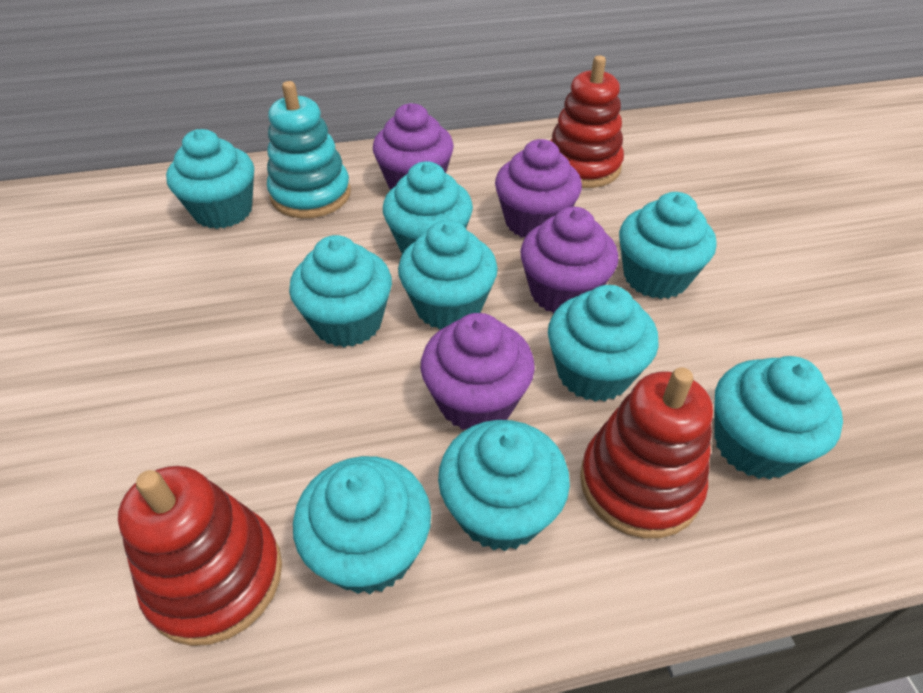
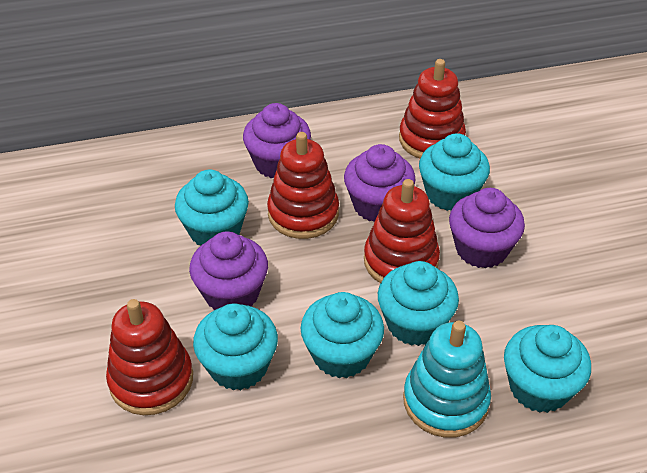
red stacking toy: 3 -> 4
turquoise cupcake: 9 -> 6

